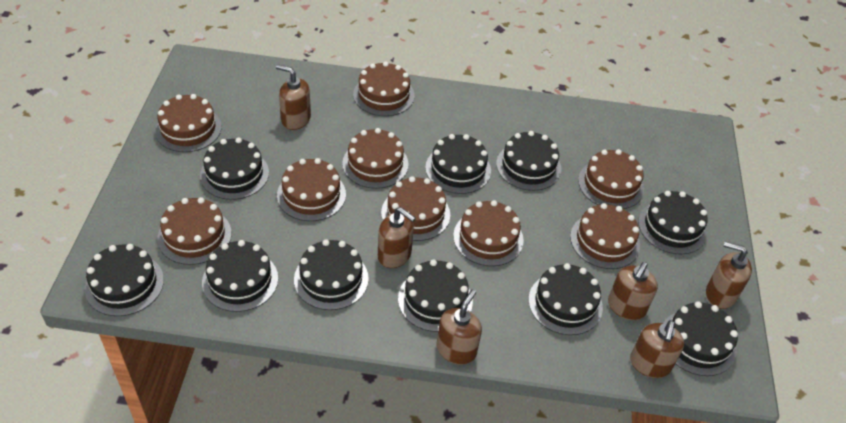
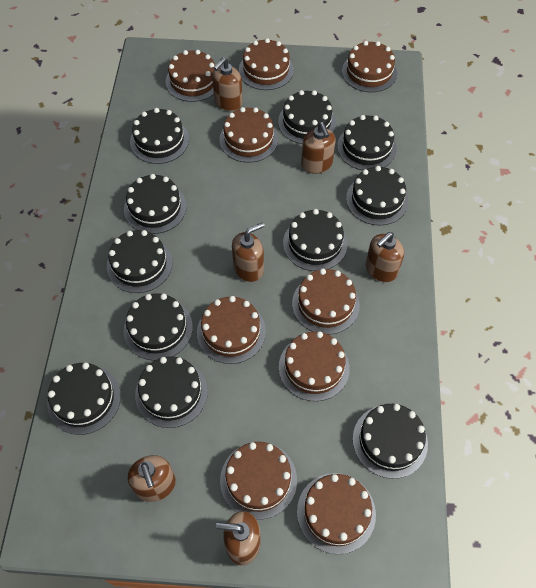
black cake: 10 -> 11

